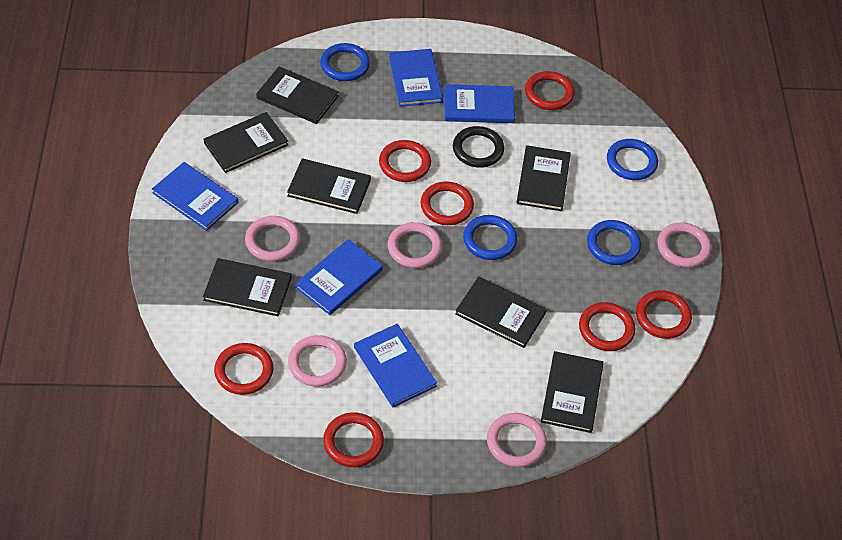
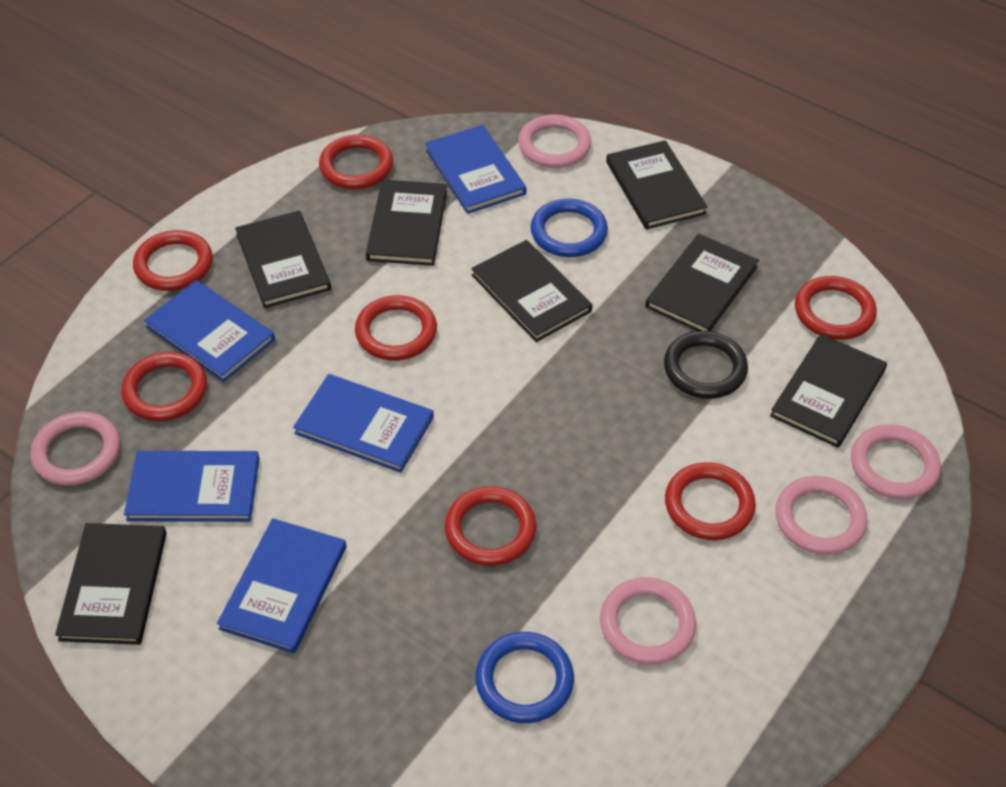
blue ring: 4 -> 2

